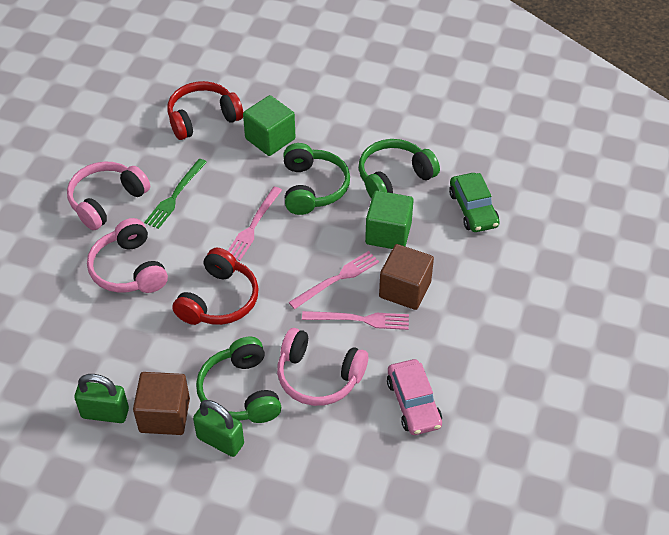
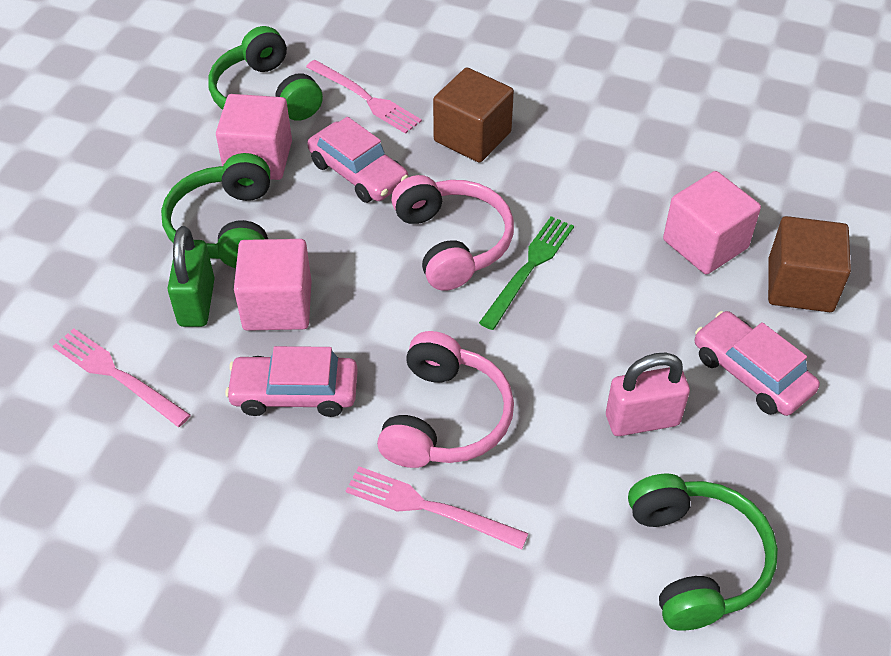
green car: 1 -> 0
green cube: 2 -> 0
green padlock: 2 -> 1
pink car: 1 -> 3
pink cube: 0 -> 3
pink headphones: 3 -> 2
pink padlock: 0 -> 1
red headphones: 2 -> 0

